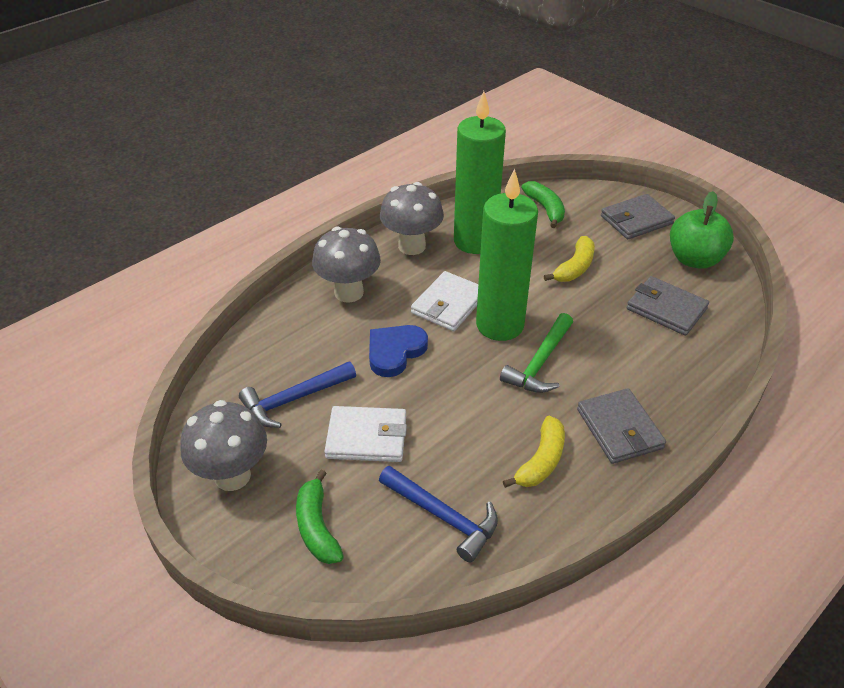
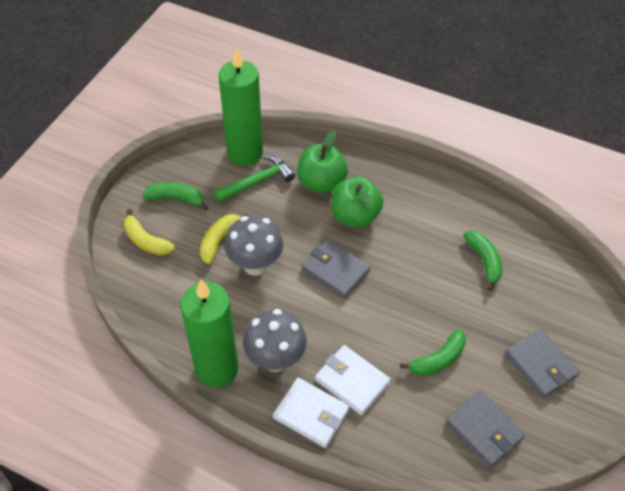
blue hammer: 2 -> 0
blue heart: 1 -> 0
green apple: 1 -> 2
green banana: 2 -> 3
grey mushroom: 3 -> 2

